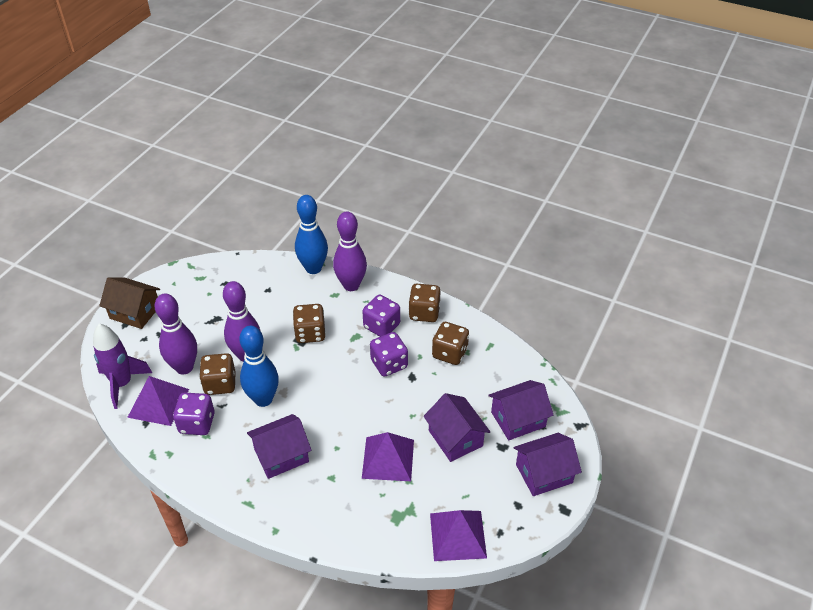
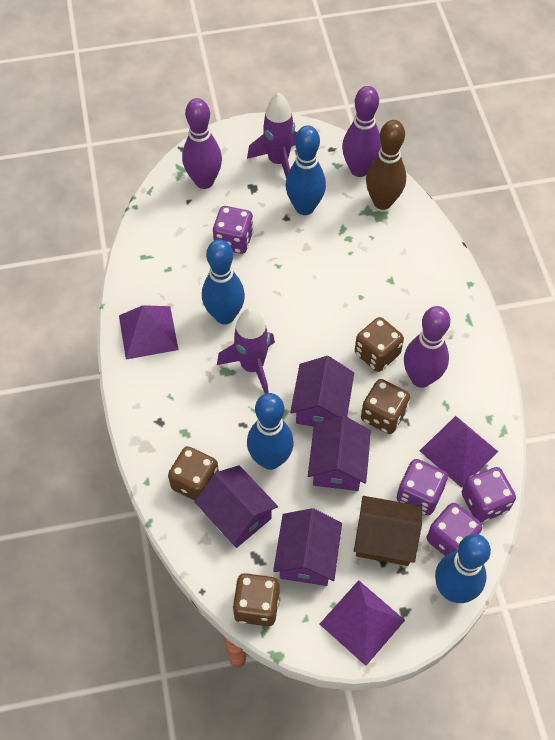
blue bowling pin: 2 -> 4
brown bowling pin: 0 -> 1
purple dice: 3 -> 4
purple rocket: 1 -> 2

